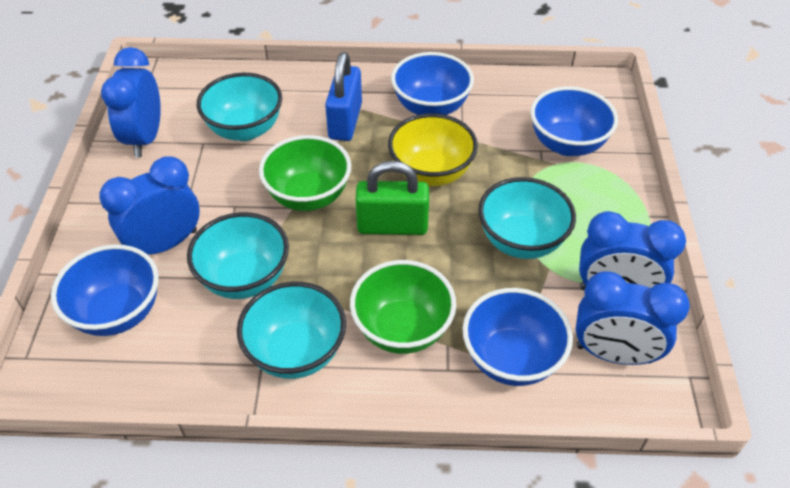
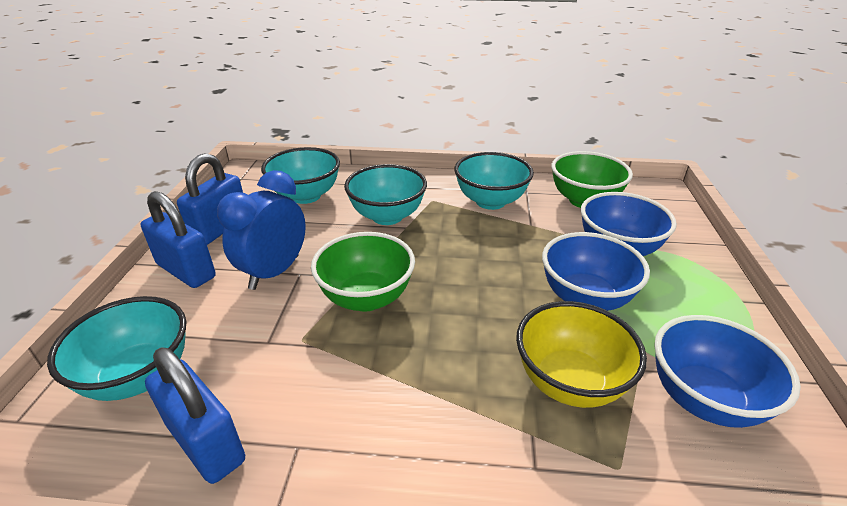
blue bowl: 4 -> 3
blue clock: 4 -> 1
blue padlock: 1 -> 3
green padlock: 1 -> 0

